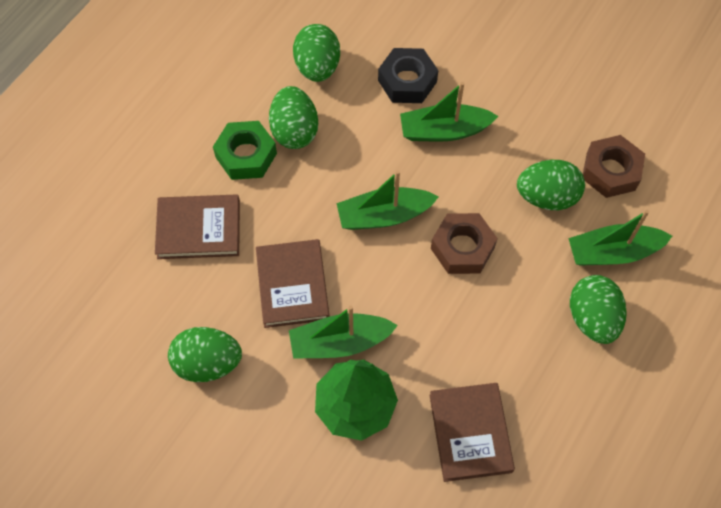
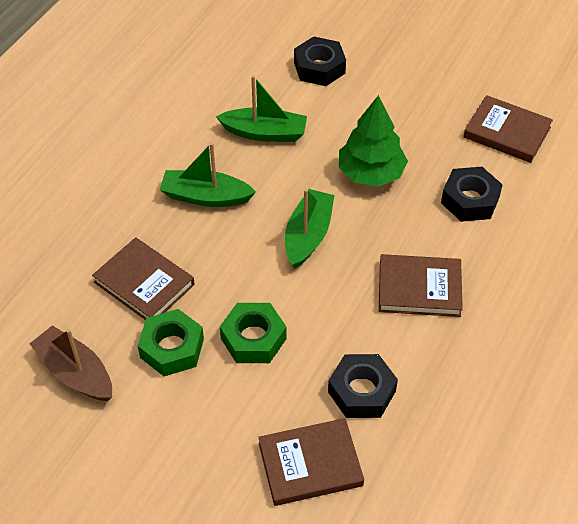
black nut: 1 -> 3
brown boat: 0 -> 1
brown book: 3 -> 4
brown nut: 2 -> 0
green boat: 4 -> 3
green egg: 5 -> 0
green nut: 1 -> 2

